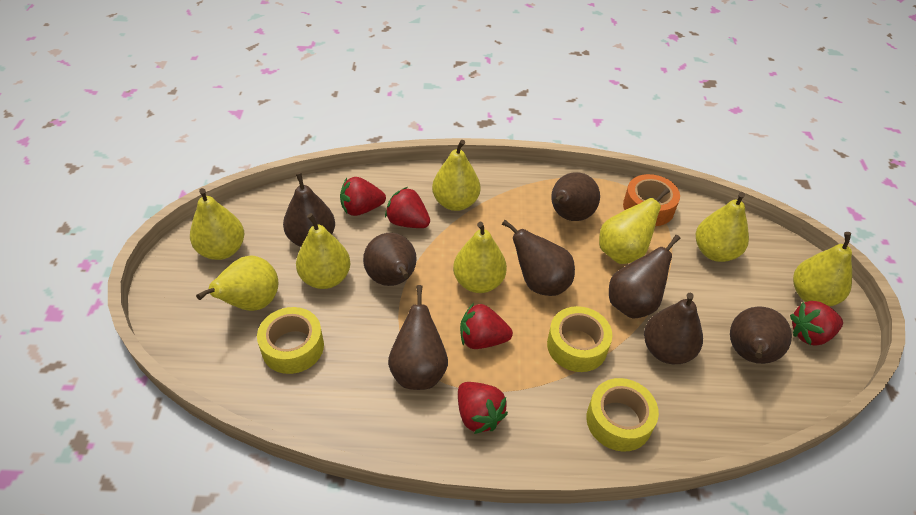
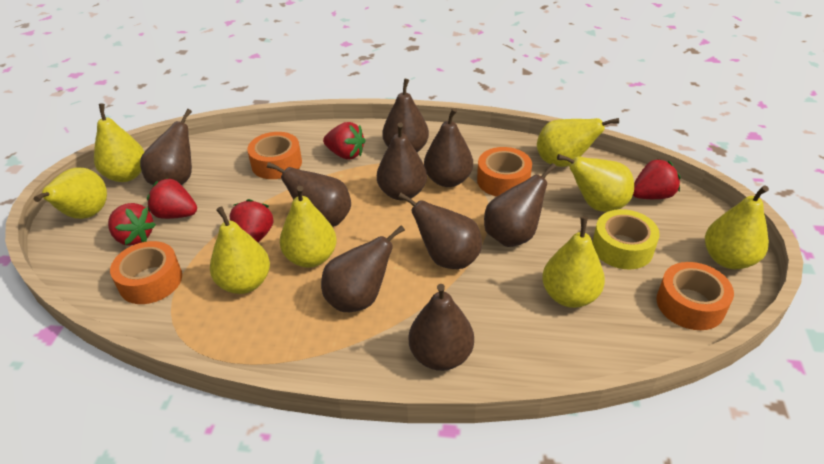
brown pear: 8 -> 9
orange tape: 1 -> 4
yellow tape: 3 -> 1

